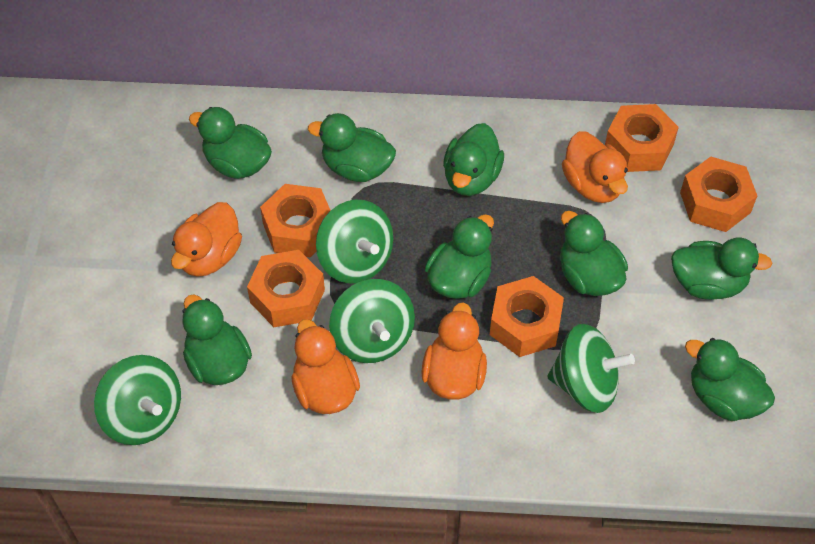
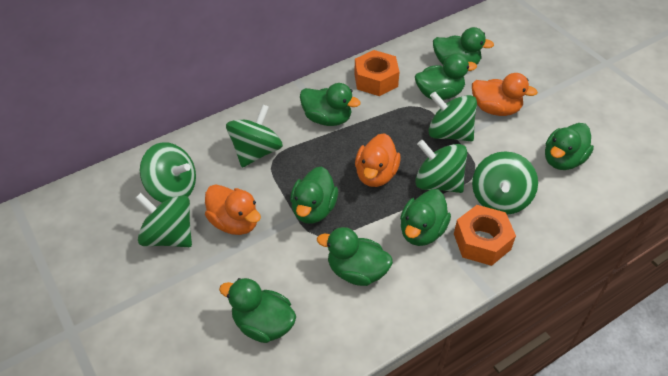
green spinning top: 4 -> 6
orange duck: 4 -> 3
orange nut: 5 -> 2

